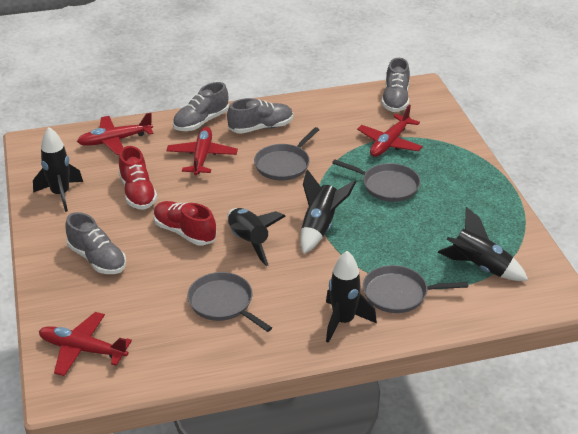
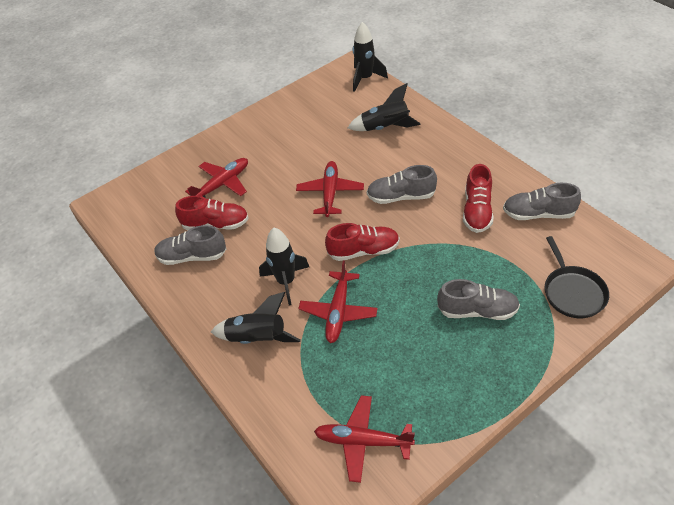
black pan: 0 -> 1
black rocket: 5 -> 4
grey pan: 4 -> 0
red shoe: 2 -> 3

